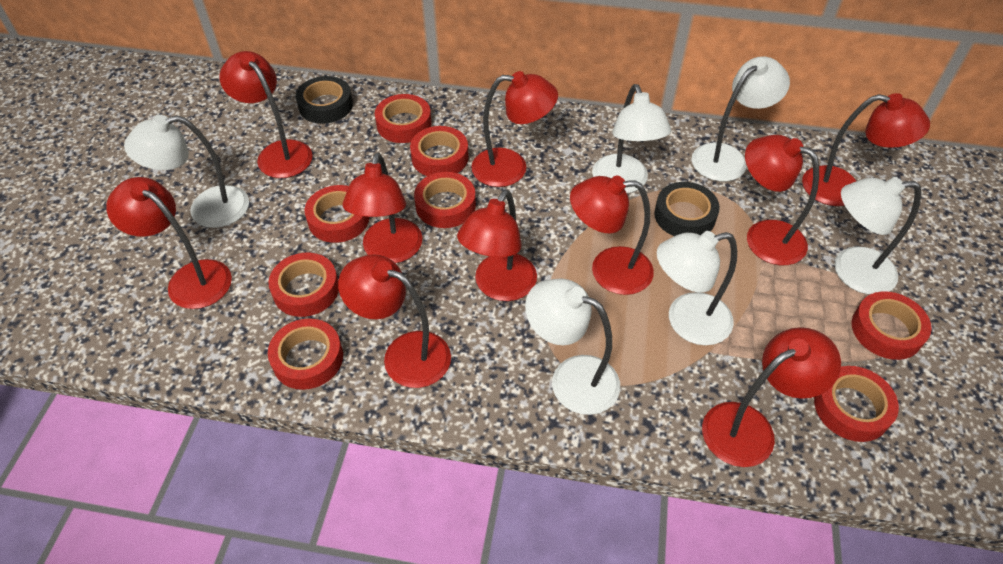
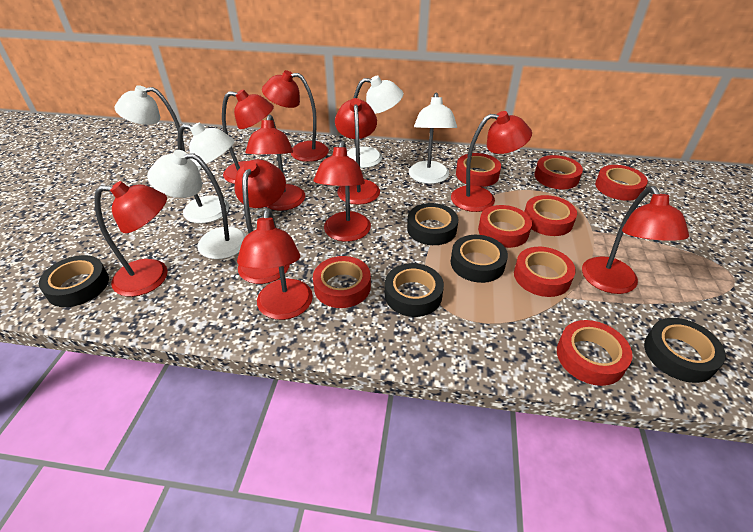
black tape: 2 -> 5
white lamp: 6 -> 5

